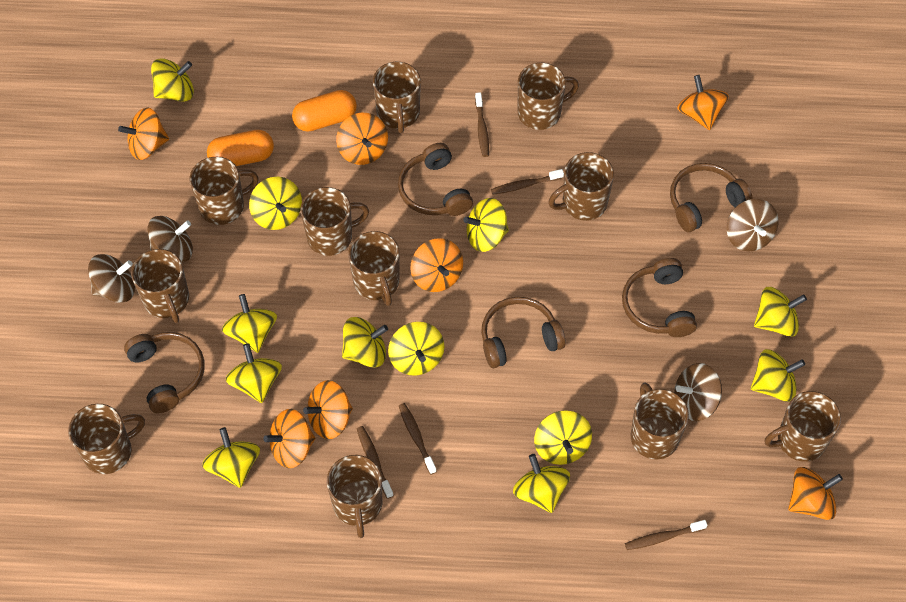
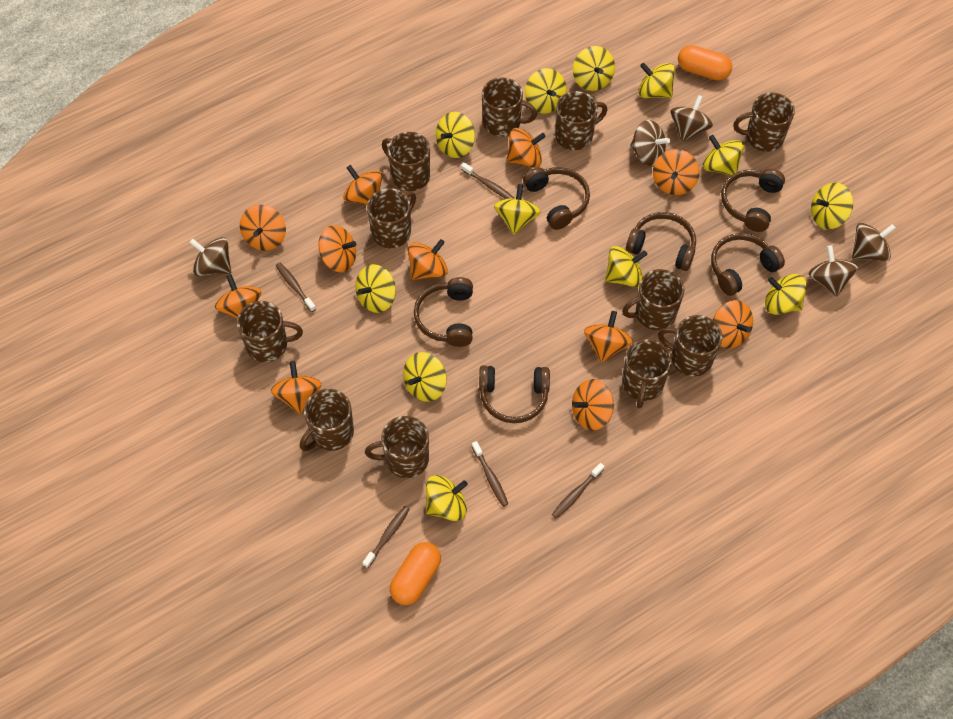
brown headphones: 5 -> 6
brown spinning top: 4 -> 5
orange spinning top: 7 -> 11

